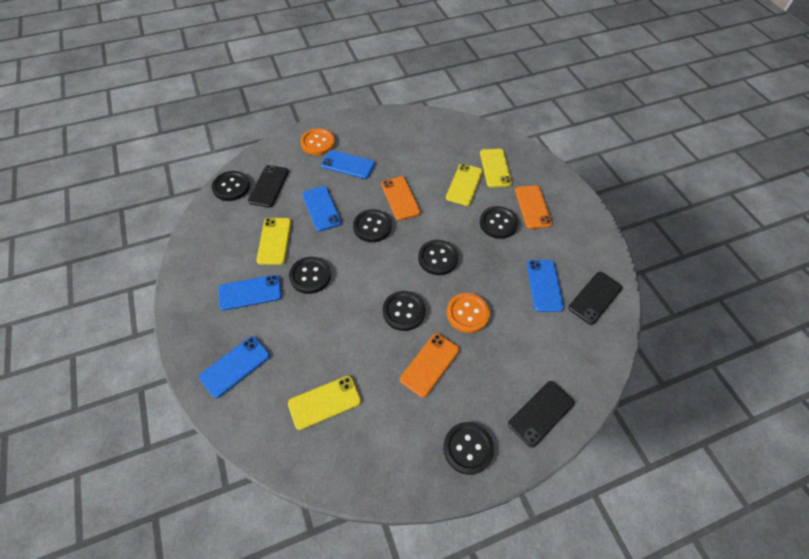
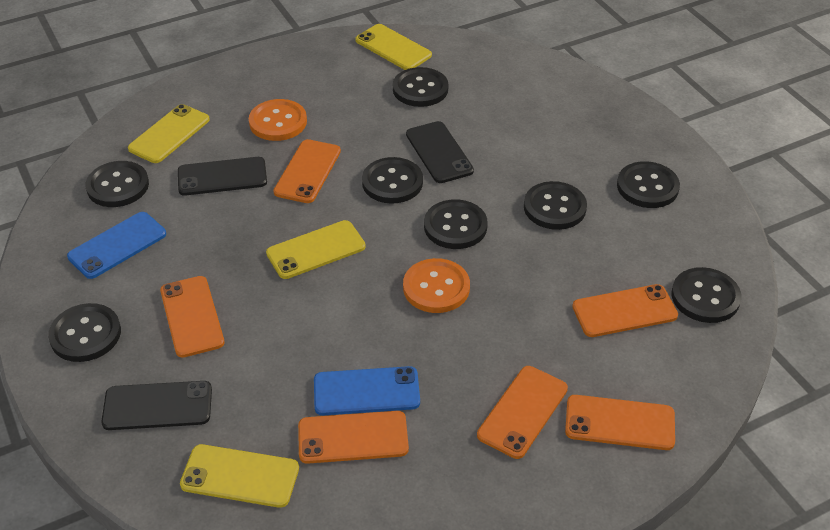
black button: 7 -> 8
blue phone: 5 -> 2
orange phone: 3 -> 6

